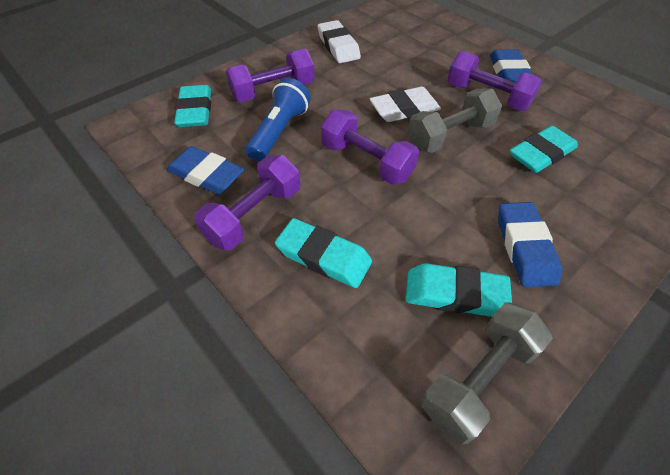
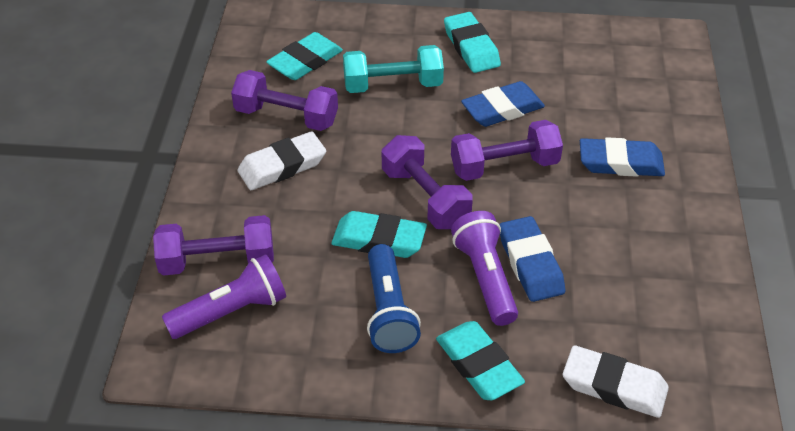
grey dumbbell: 2 -> 0
purple flashlight: 0 -> 2
turquoise dumbbell: 0 -> 1

